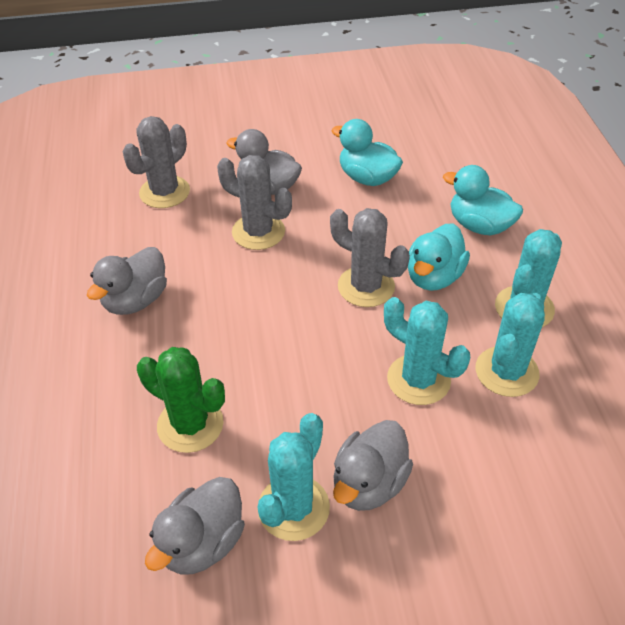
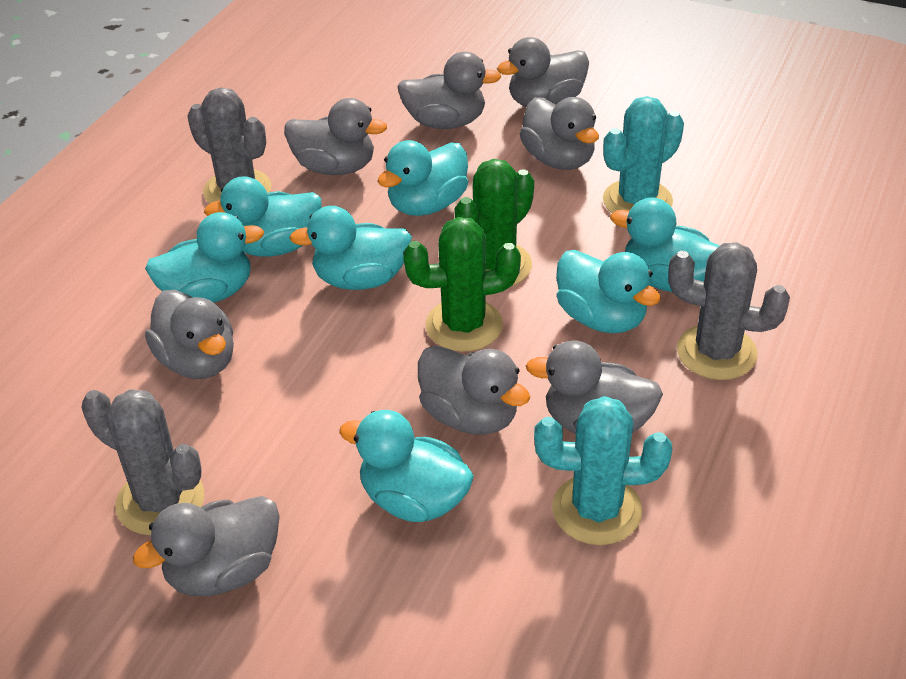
green cactus: 1 -> 2
grey duck: 4 -> 8
turquoise cactus: 4 -> 2
turquoise duck: 3 -> 7

